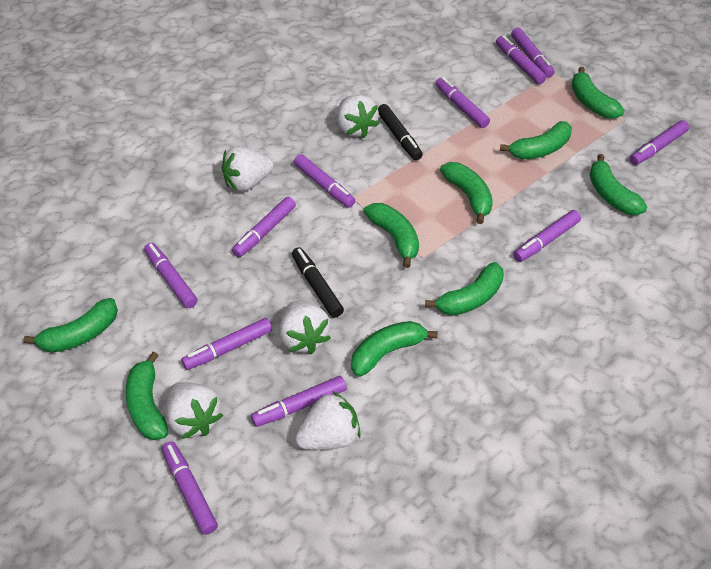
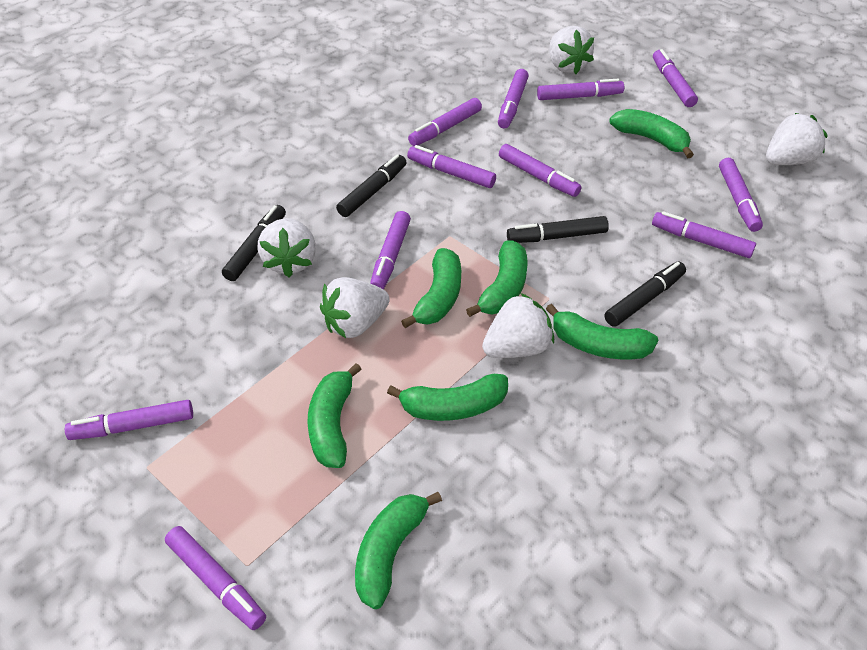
black marker: 2 -> 4
green banana: 9 -> 7

